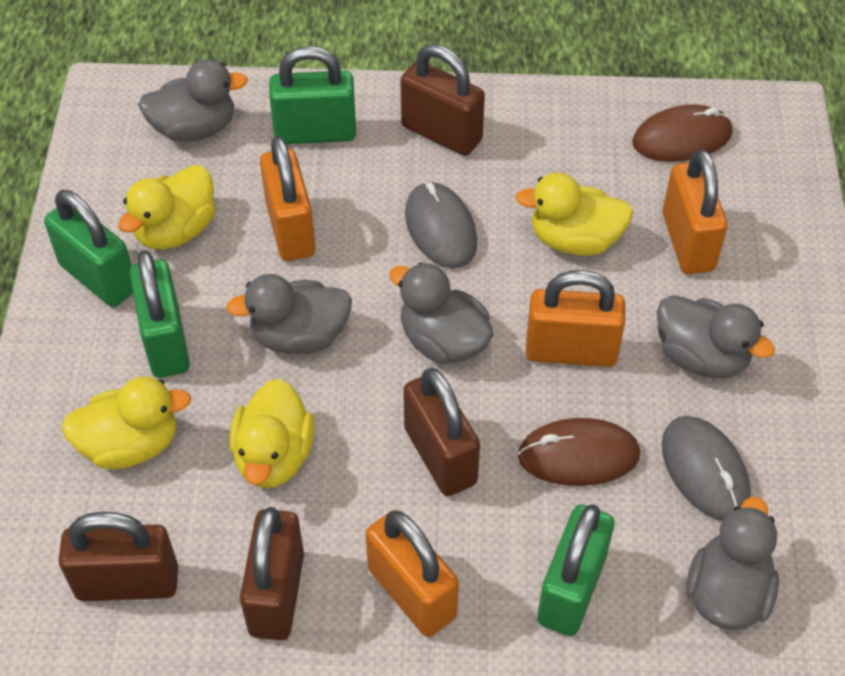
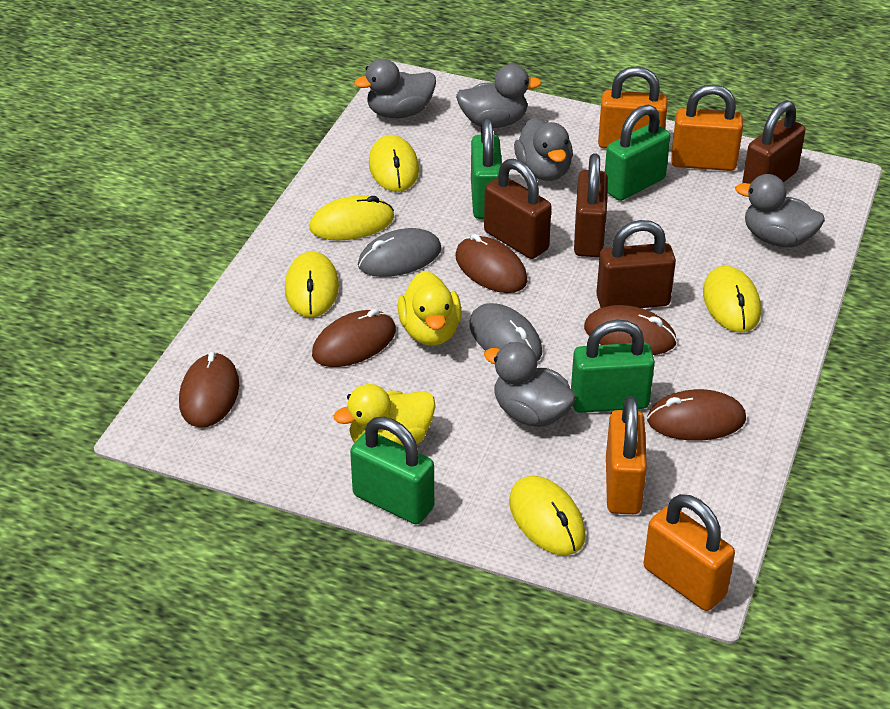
brown mouse: 2 -> 5
yellow duck: 4 -> 2
yellow mouse: 0 -> 5

